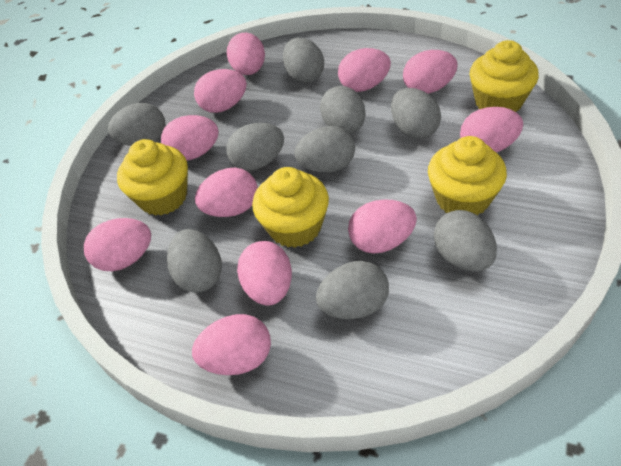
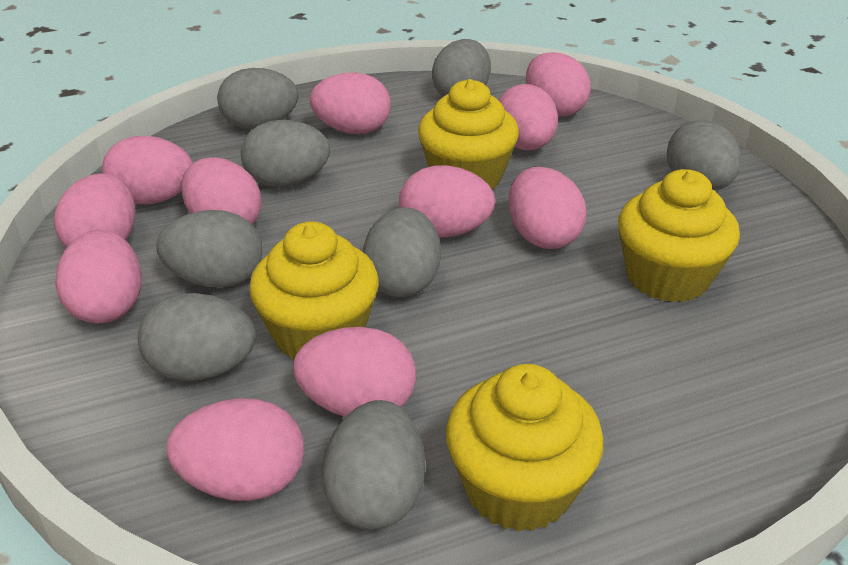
grey egg: 9 -> 8

